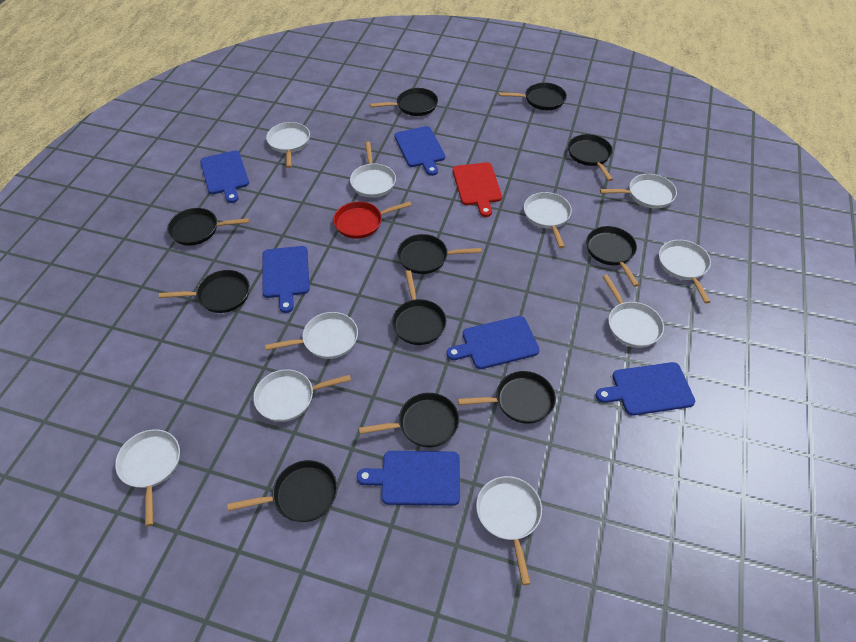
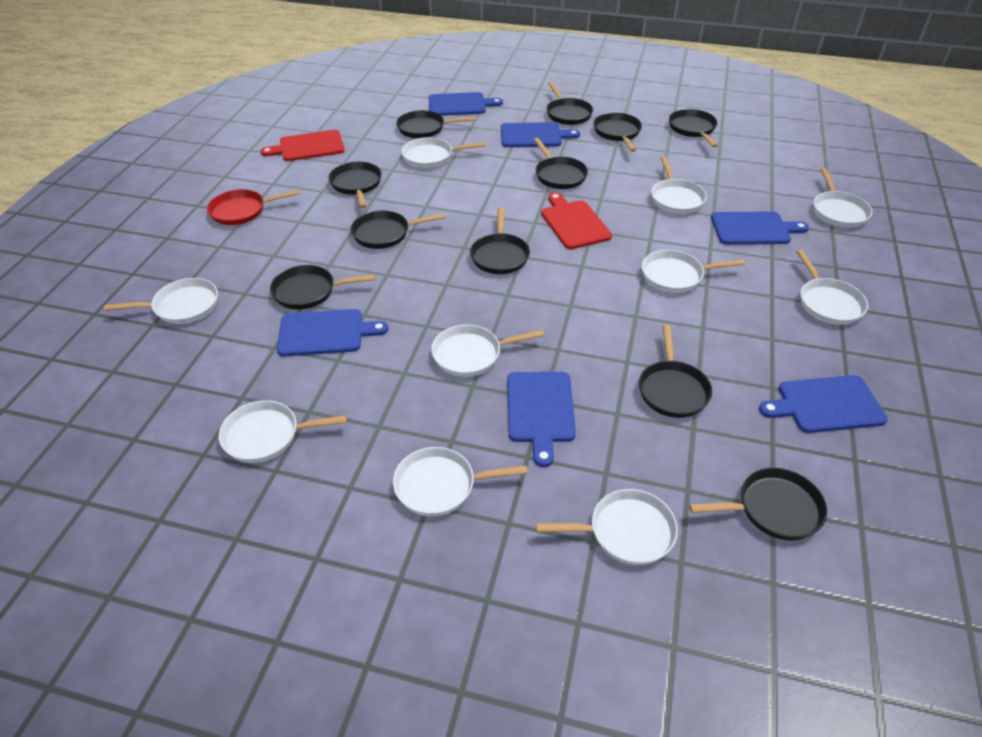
red cutting board: 1 -> 2

